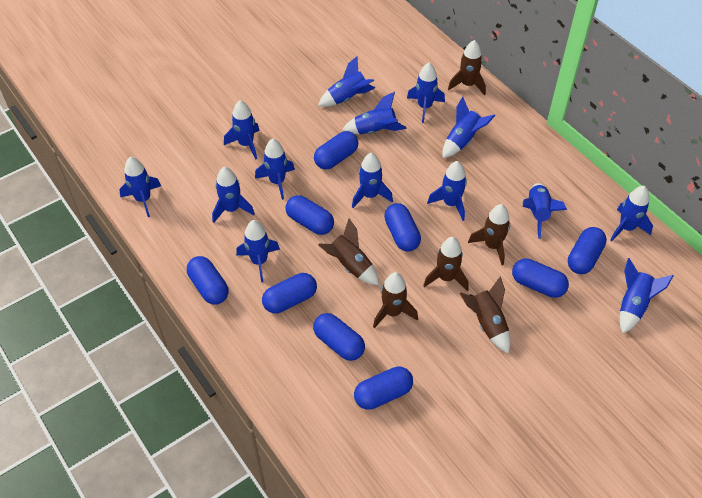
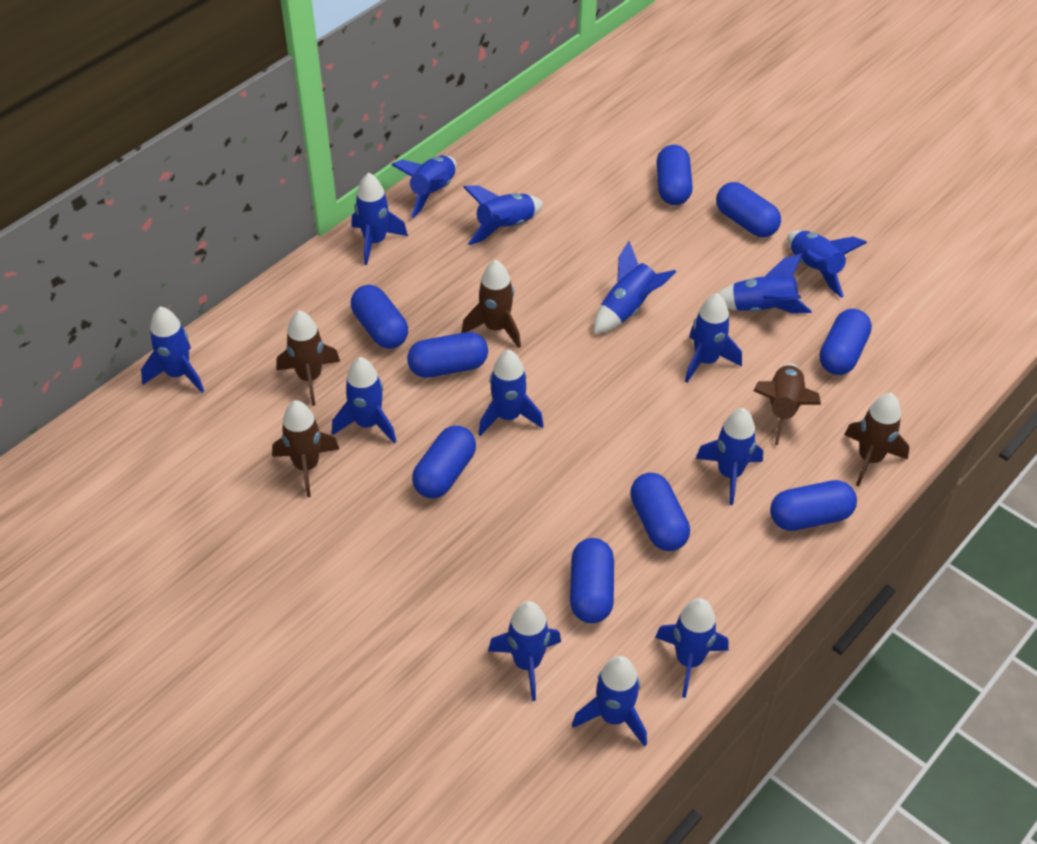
brown rocket: 6 -> 5

